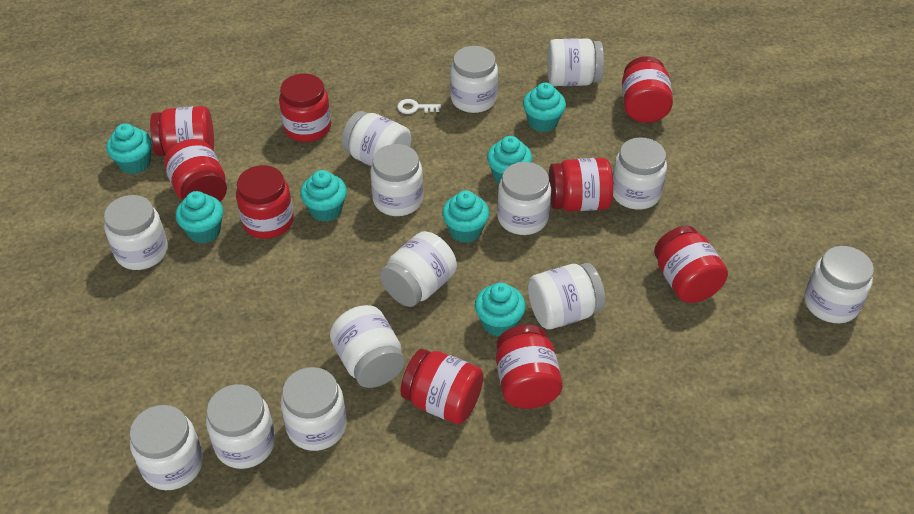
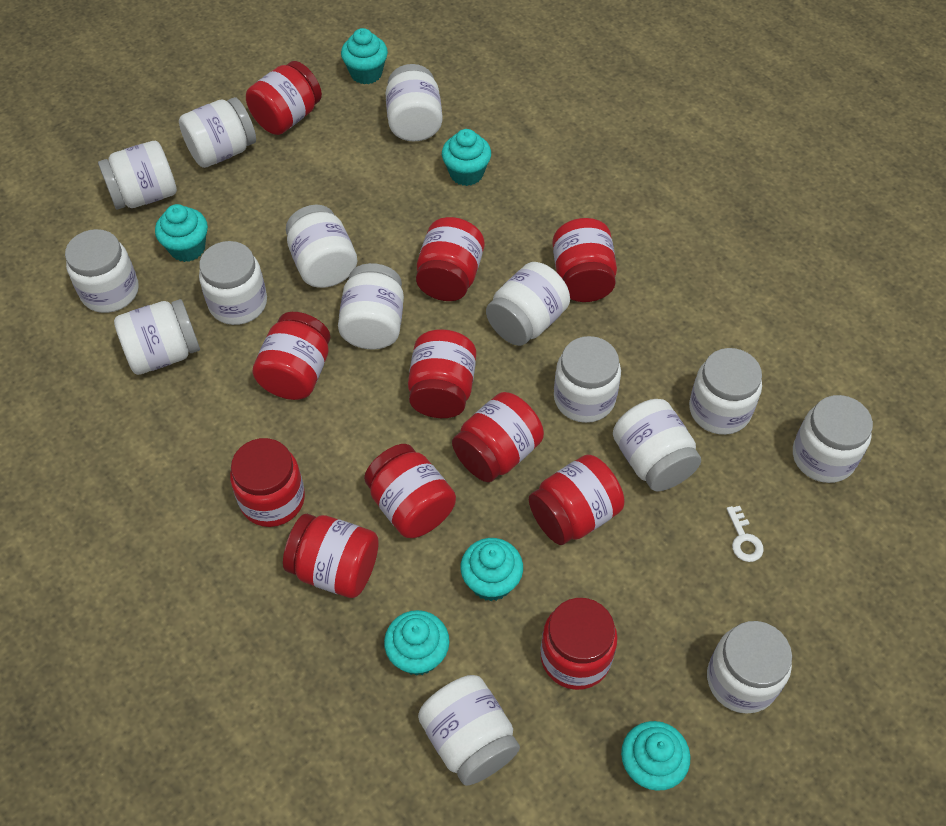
red jar: 9 -> 11
turquoise cupcake: 7 -> 6
white jar: 14 -> 15

